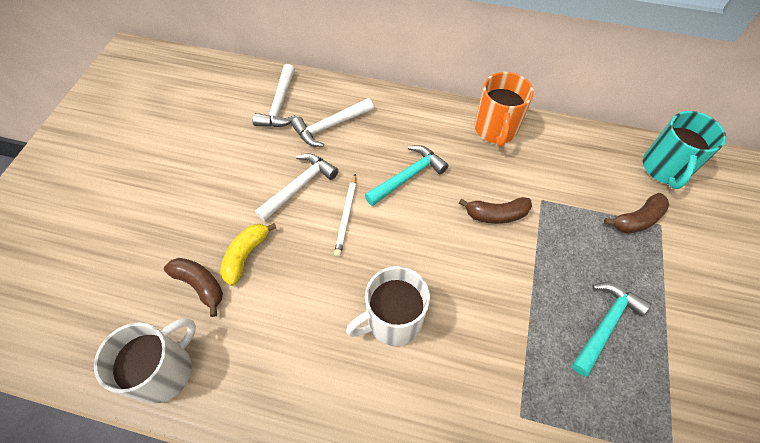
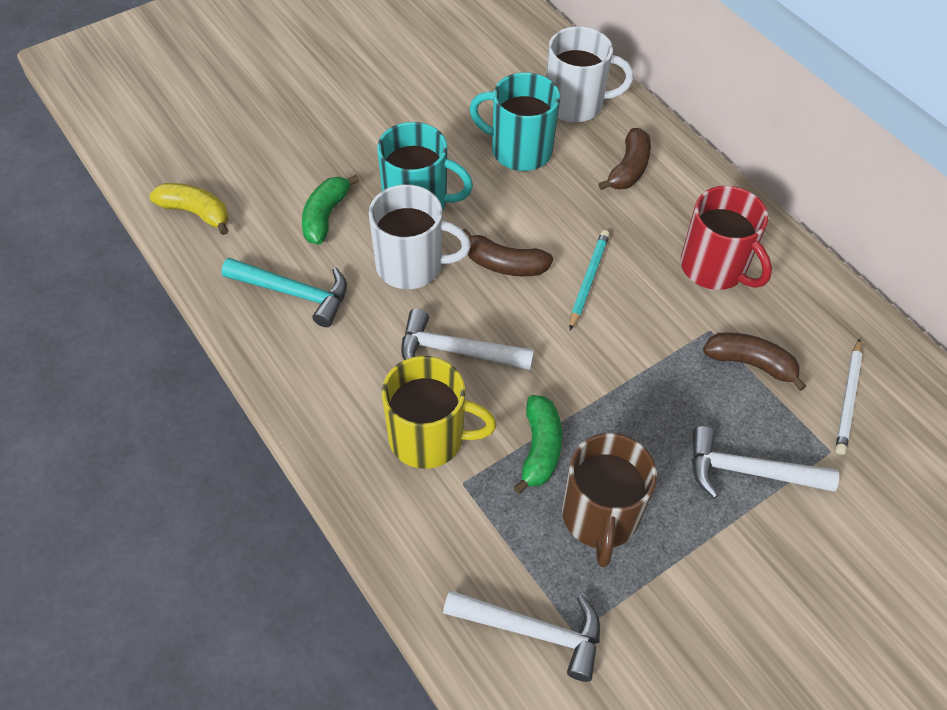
brown mug: 0 -> 1
green banana: 0 -> 2
orange mug: 1 -> 0
red mug: 0 -> 1
turquoise hammer: 2 -> 1
turquoise mug: 1 -> 2
turquoise pencil: 0 -> 1
yellow mug: 0 -> 1

